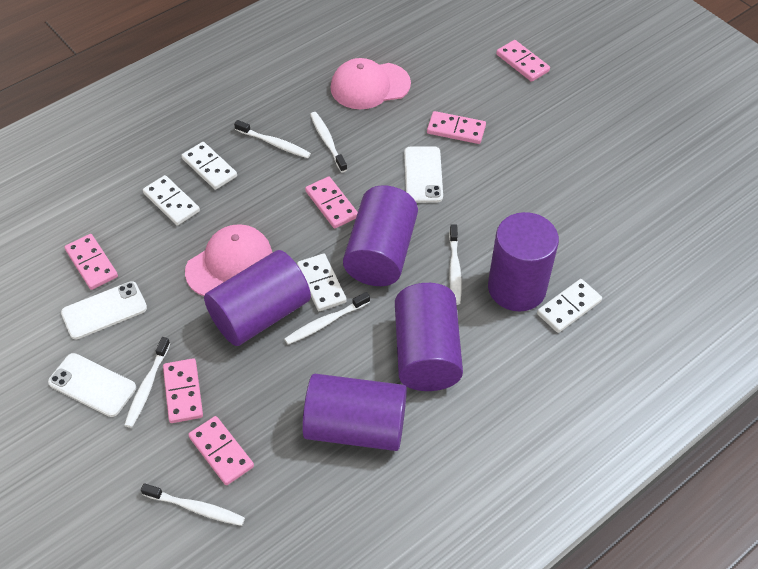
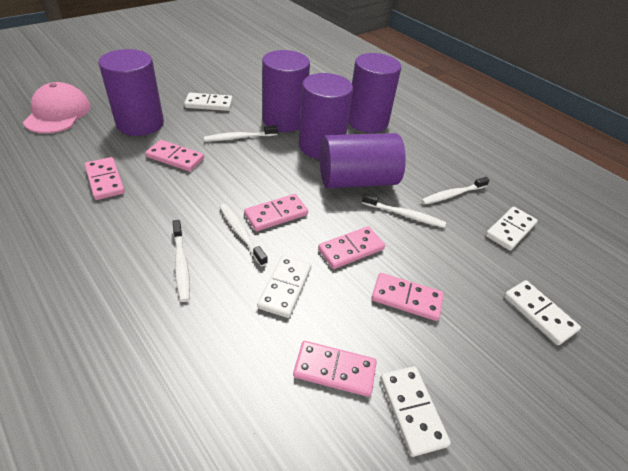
pink cap: 2 -> 1
white domino: 4 -> 5
white phone: 3 -> 0
white toothbrush: 6 -> 5

